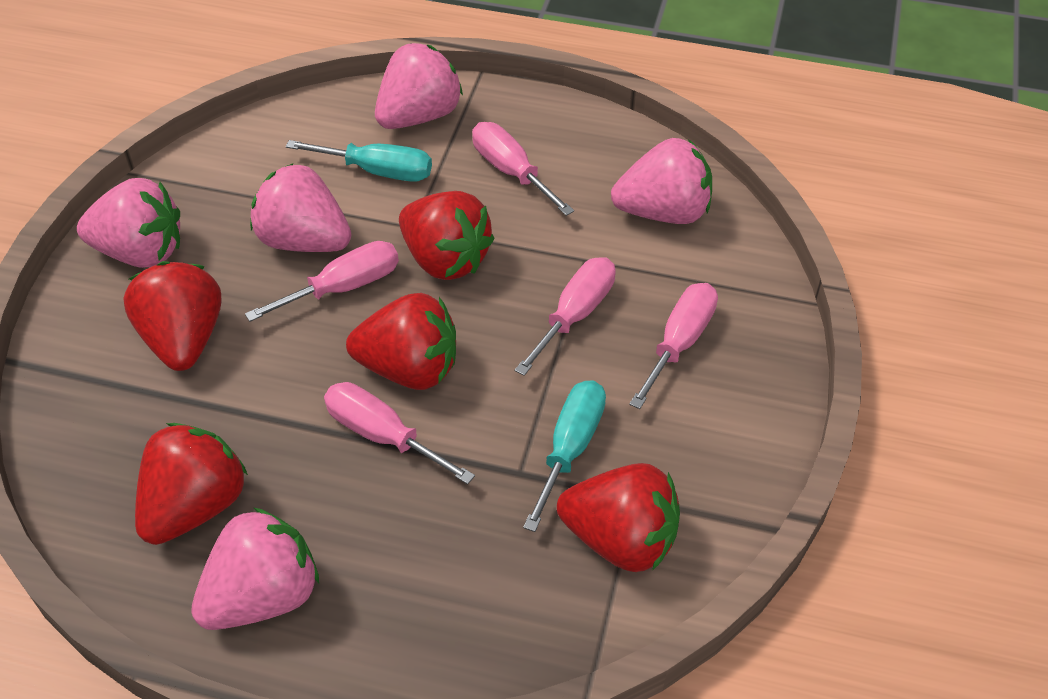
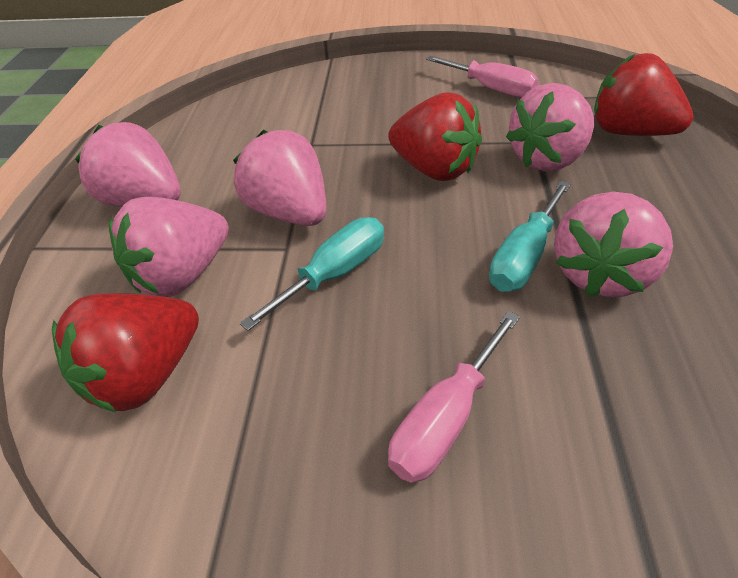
pink screwdriver: 5 -> 2
red strawberry: 5 -> 3

